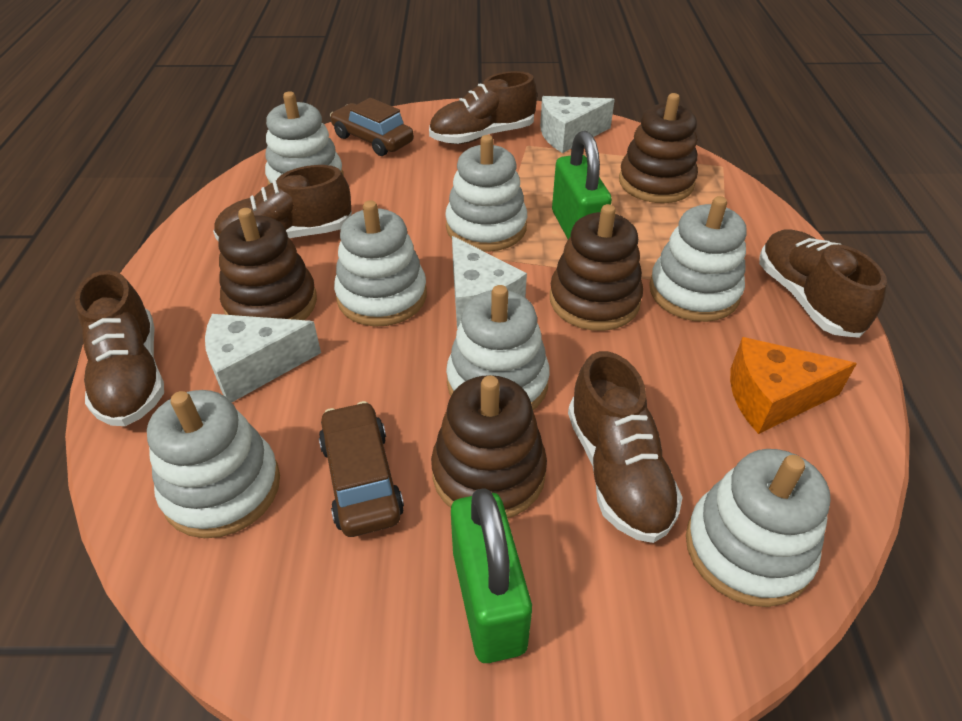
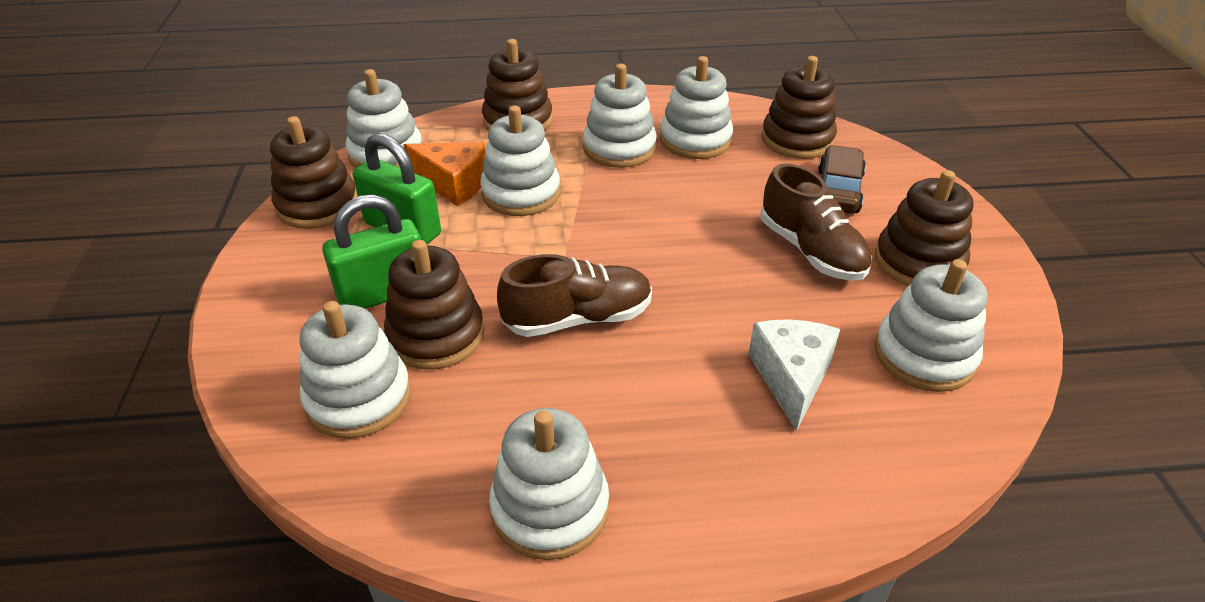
brown car: 2 -> 1
brown shoe: 5 -> 2
brown stacking toy: 4 -> 5
white cheese: 3 -> 1

